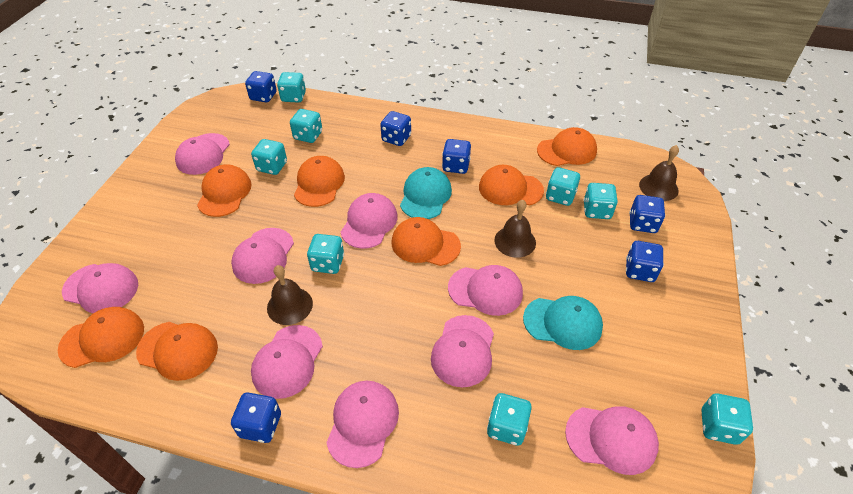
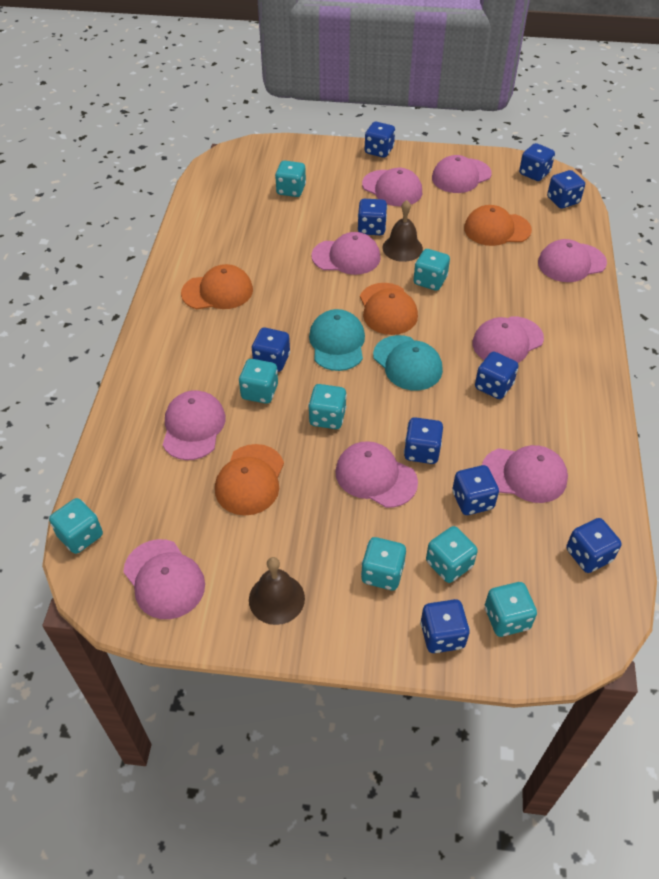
blue dice: 6 -> 10
brown bell: 3 -> 2
orange cap: 7 -> 4

